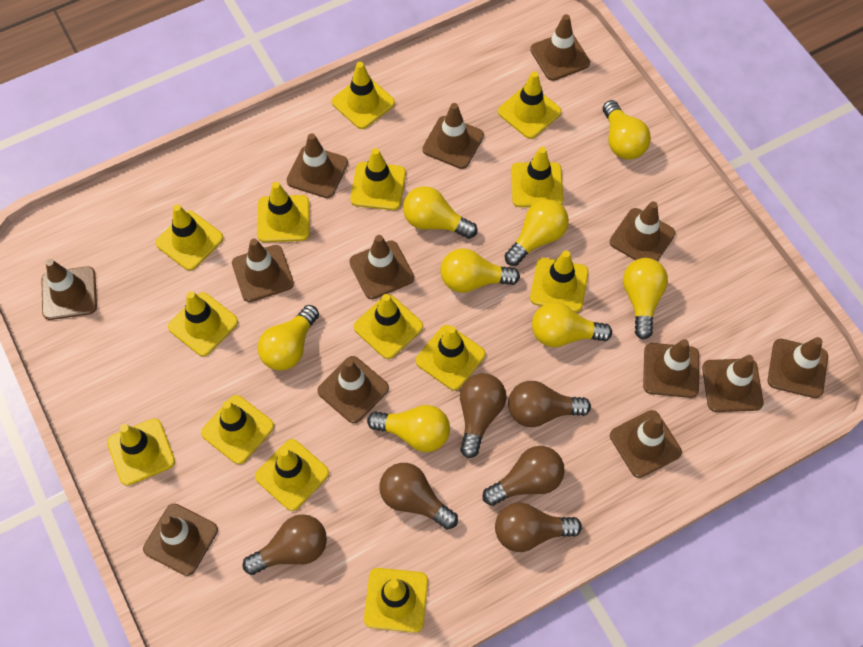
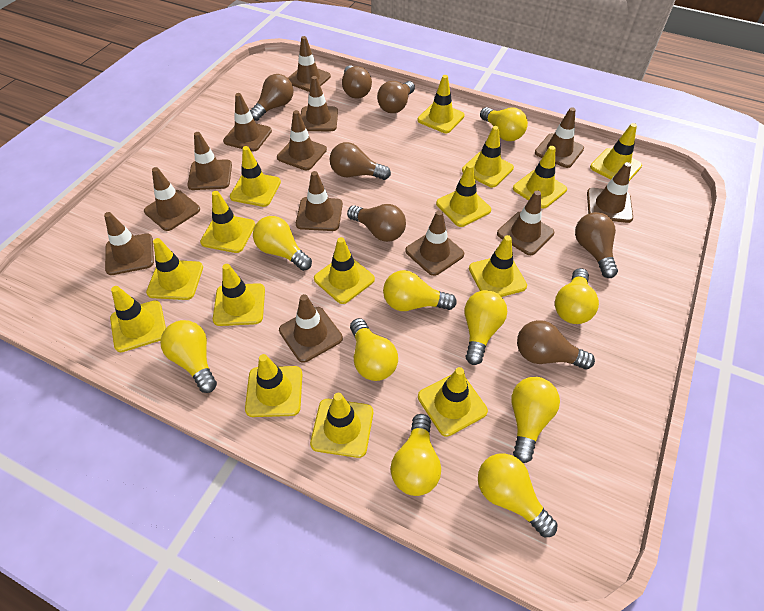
brown light bulb: 6 -> 7
yellow light bulb: 8 -> 10
yellow traffic cone: 14 -> 15

